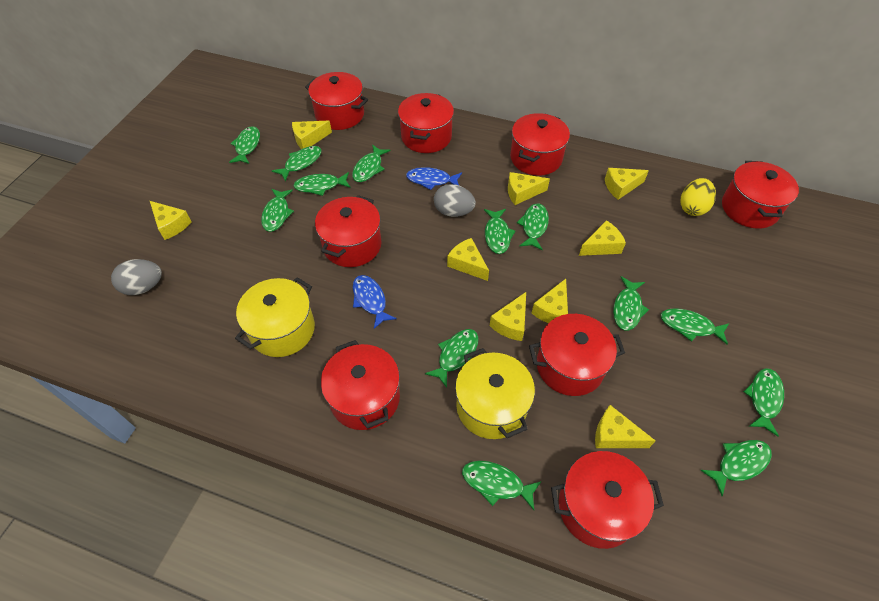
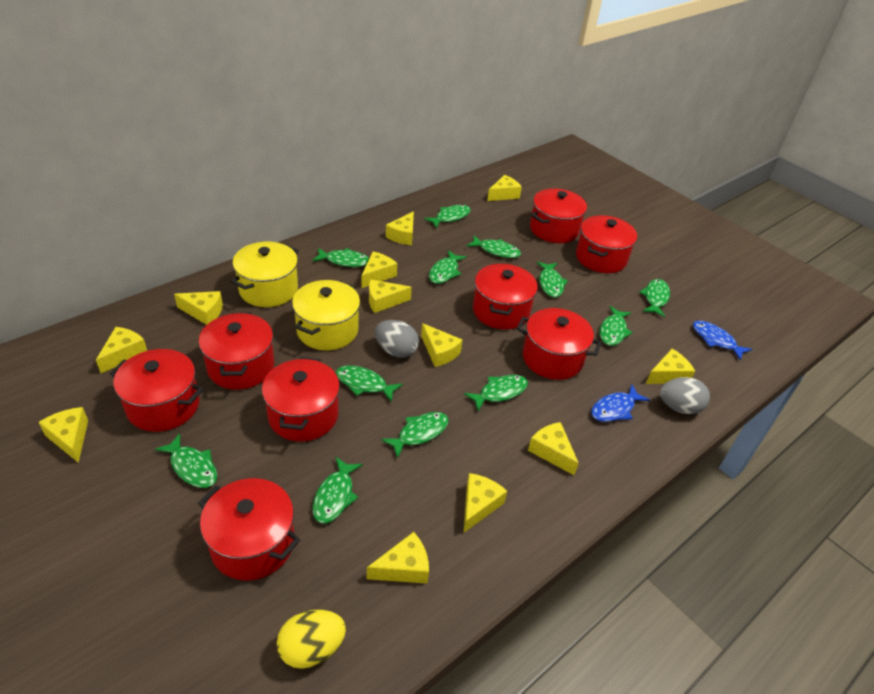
green fish: 13 -> 12
yellow cheese: 9 -> 12

